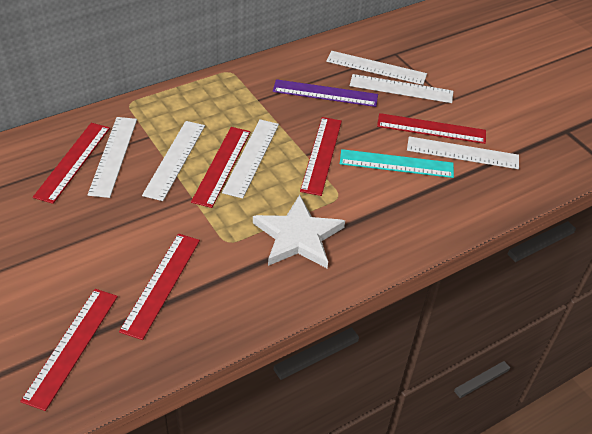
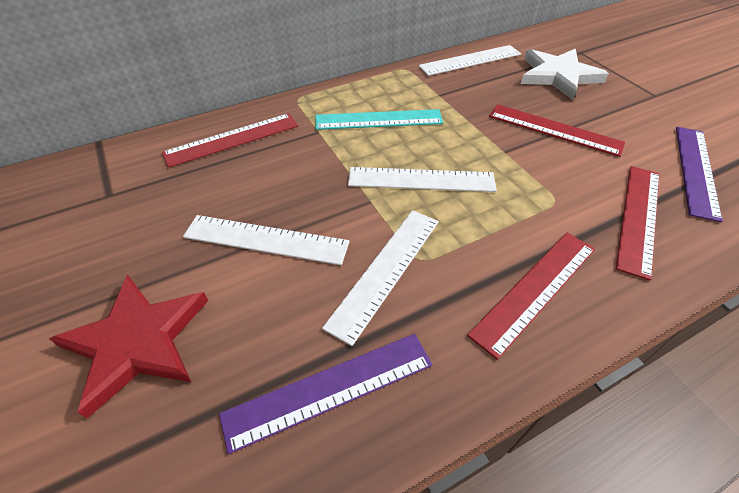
purple ruler: 1 -> 2
red ruler: 6 -> 4
red star: 0 -> 1
white ruler: 6 -> 4

